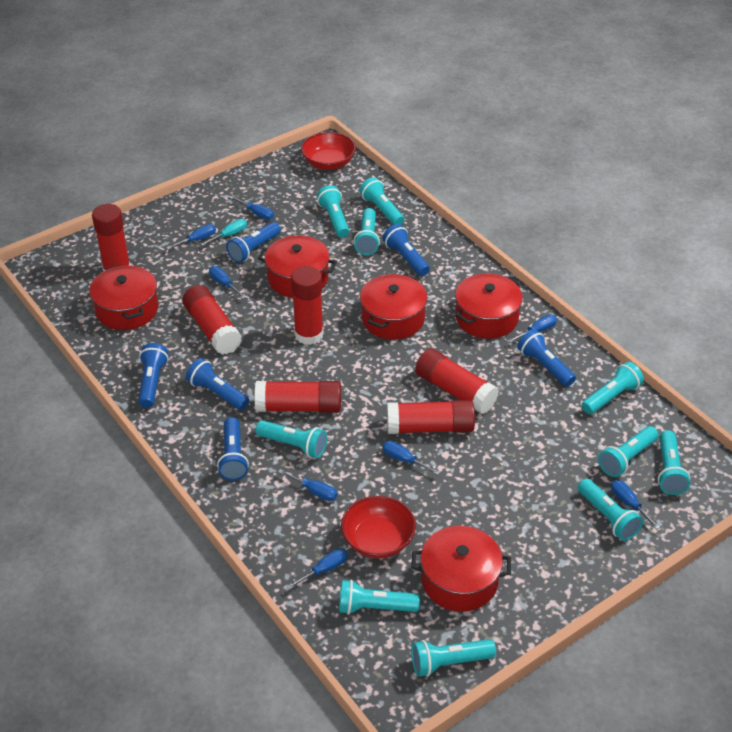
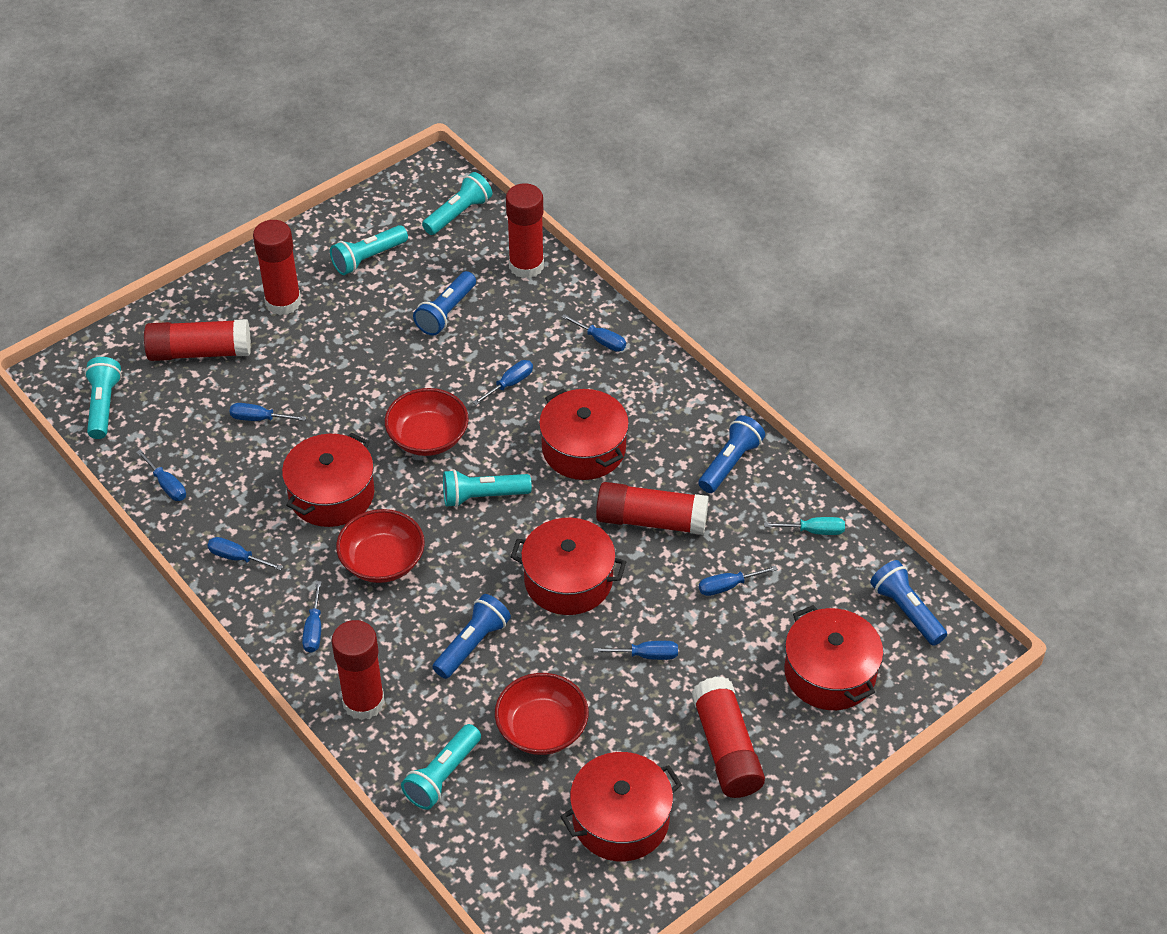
blue flashlight: 6 -> 4
red bowl: 2 -> 3
turquoise flashlight: 10 -> 5

